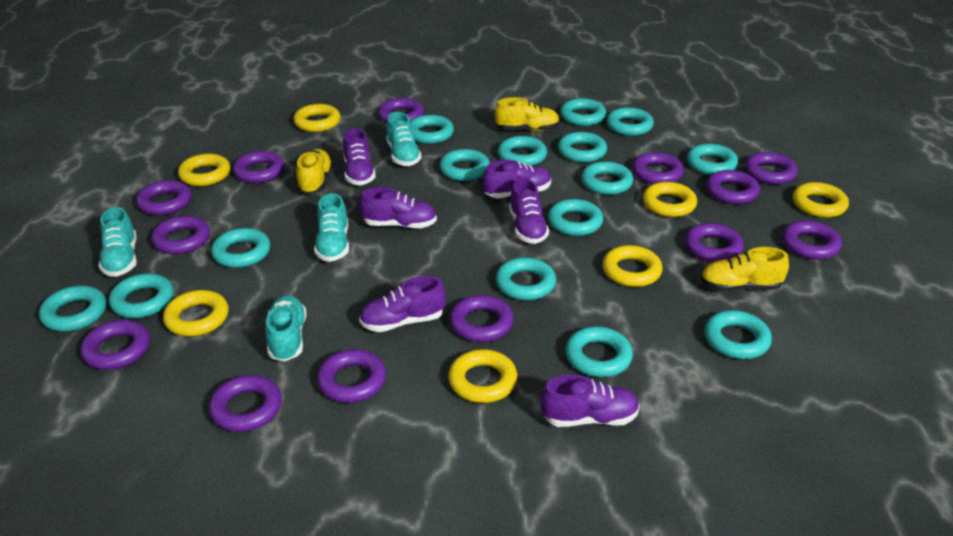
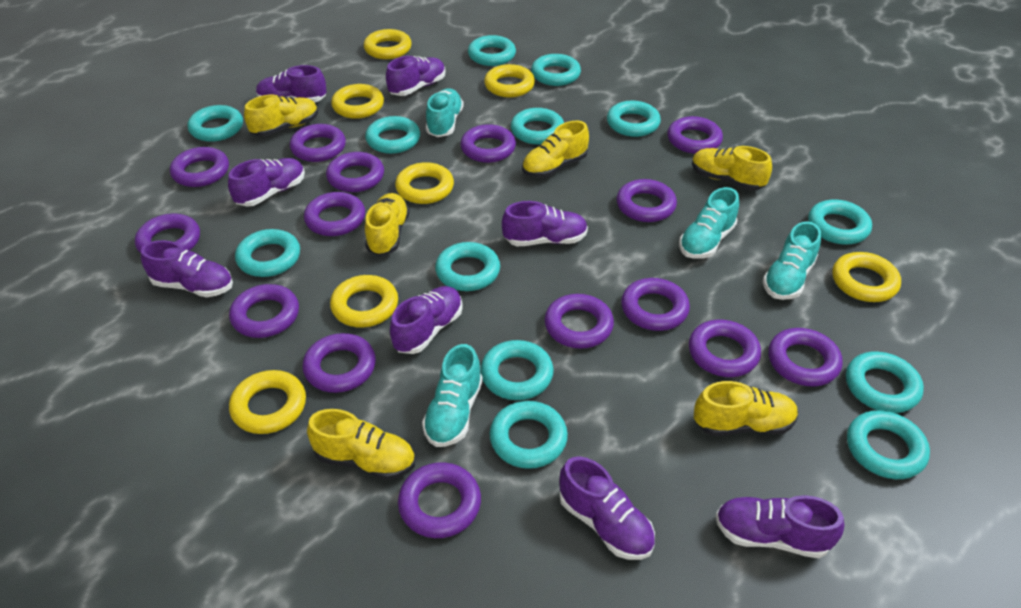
purple ring: 13 -> 15
purple shoe: 6 -> 8
turquoise ring: 15 -> 13
yellow shoe: 3 -> 6

